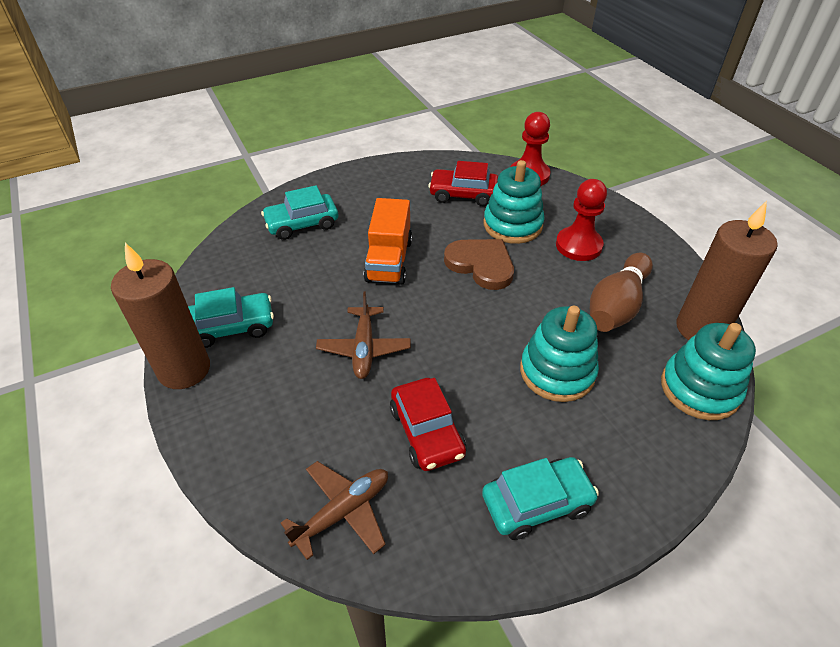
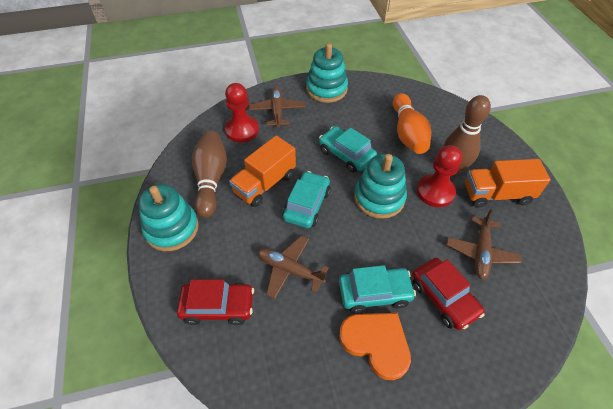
brown bowling pin: 1 -> 2
brown candle: 2 -> 0
brown heart: 1 -> 0
brown plane: 2 -> 3
orange bowling pin: 0 -> 1
orange heart: 0 -> 1
orange truck: 1 -> 2

